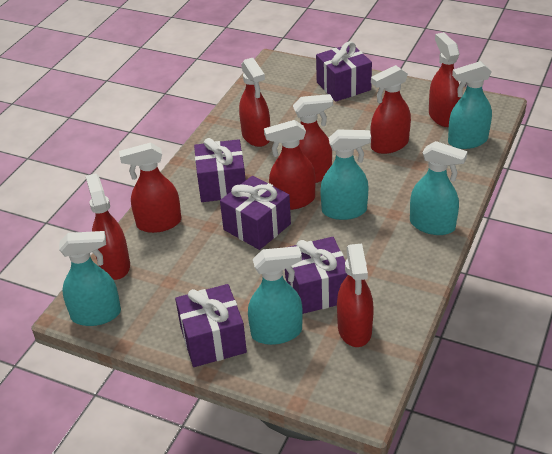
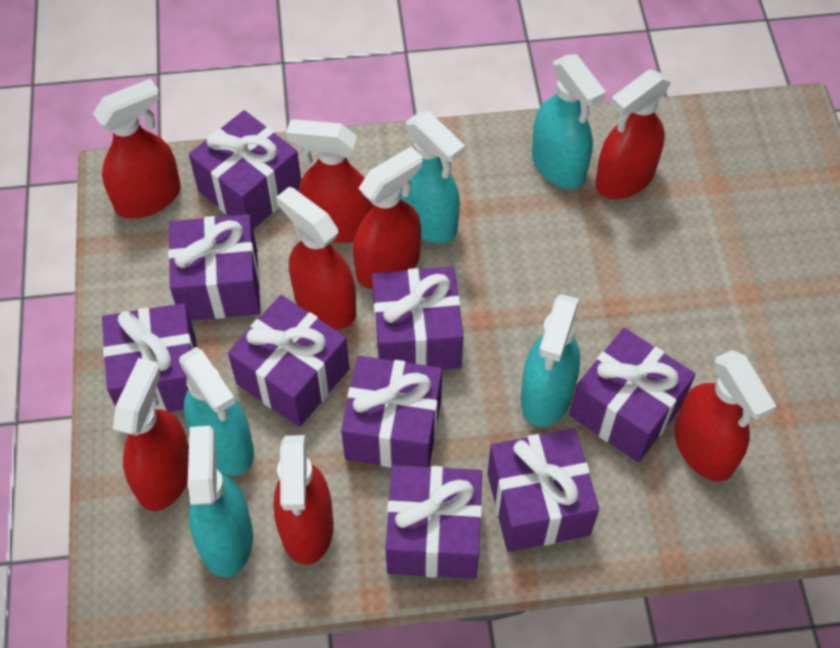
purple gift: 5 -> 9

